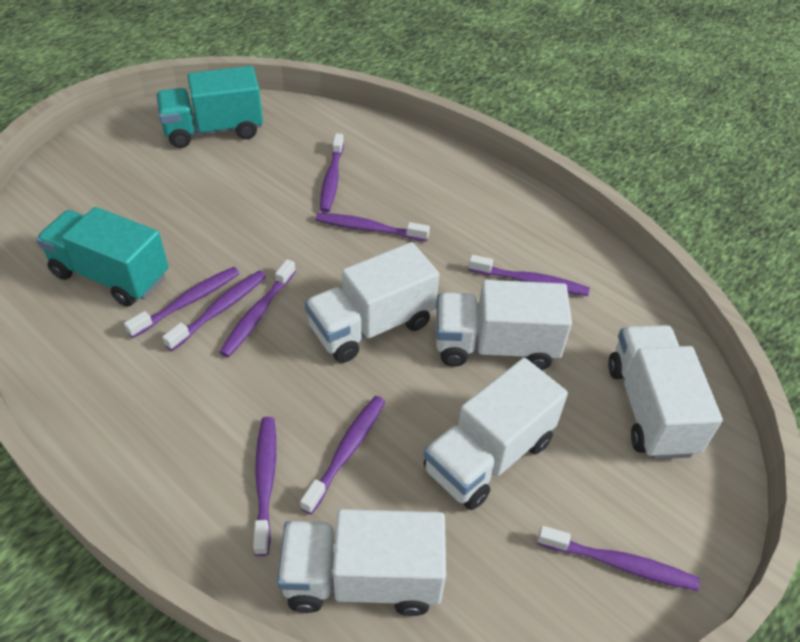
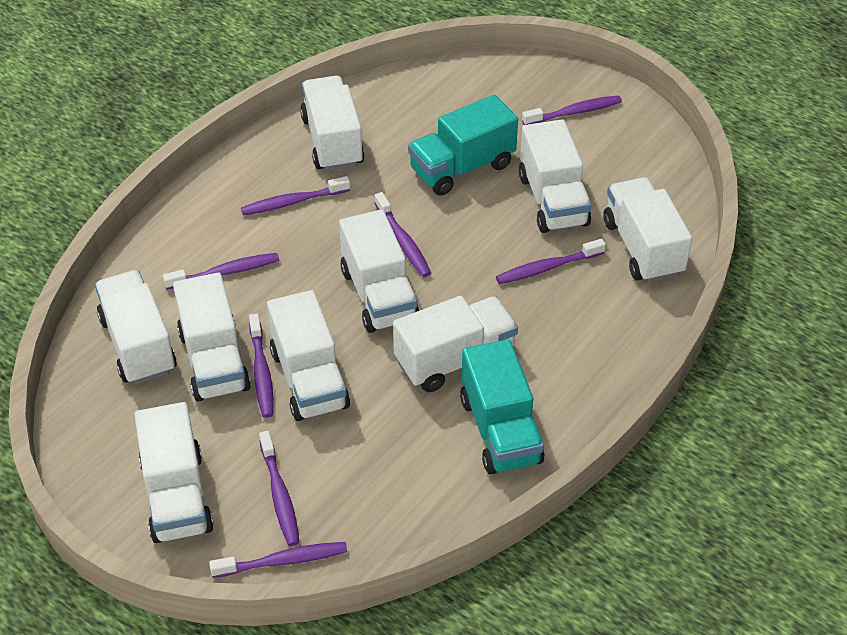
purple toothbrush: 9 -> 8
white truck: 5 -> 9

